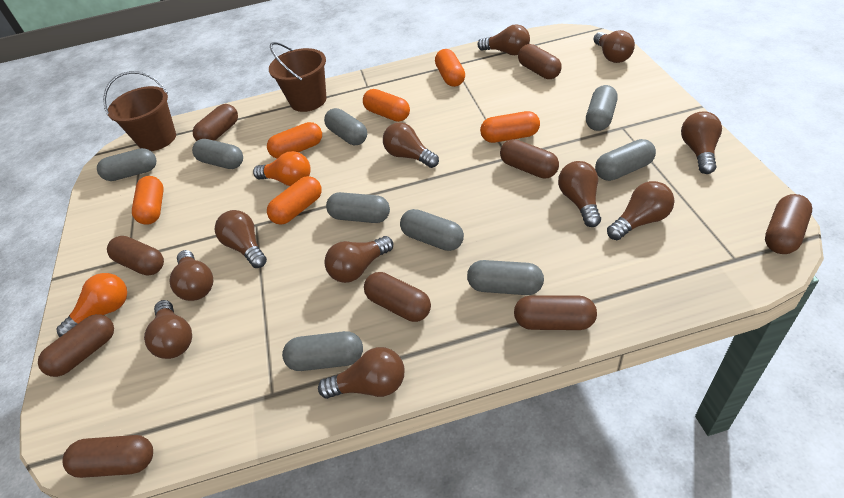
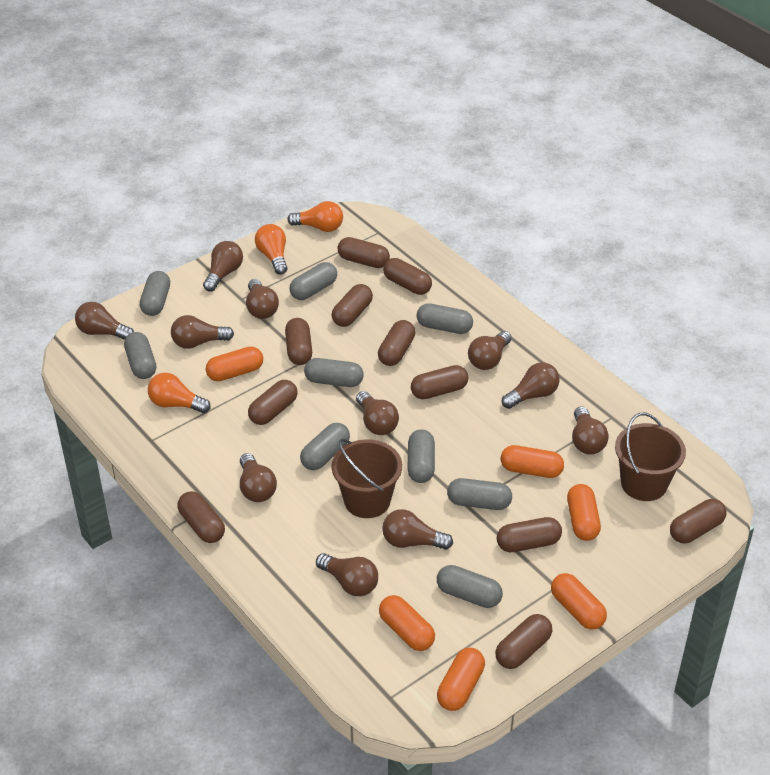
brown capsule: 9 -> 11
orange light bulb: 2 -> 3

